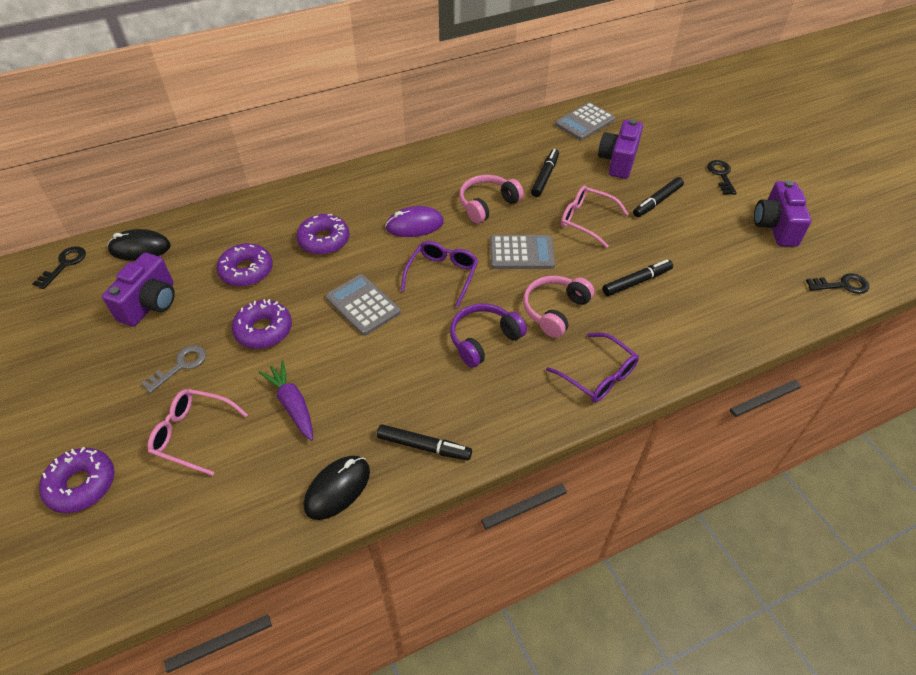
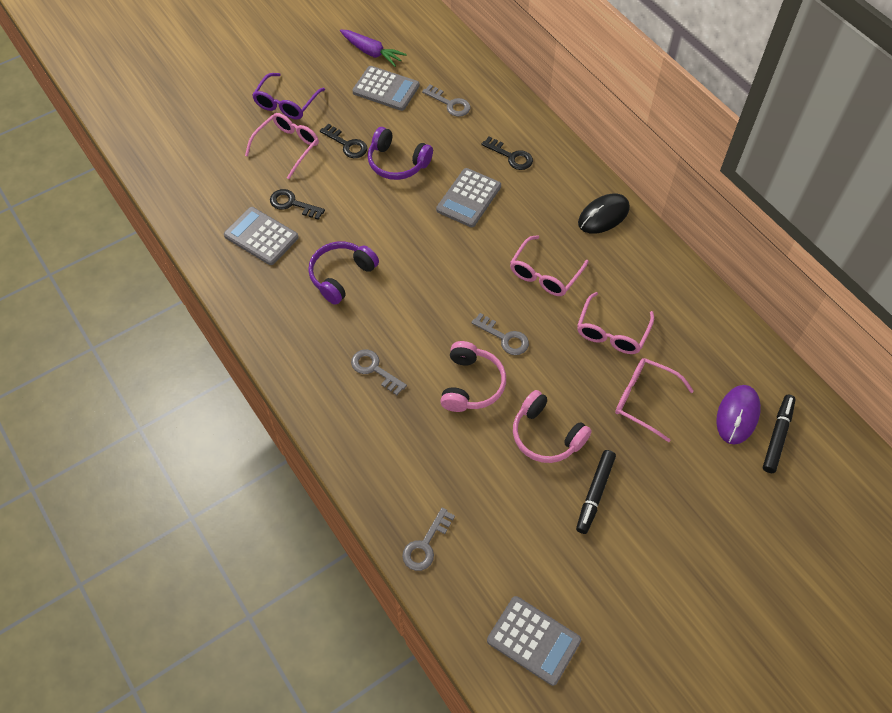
black marker: 4 -> 2
black mouse: 2 -> 1
grey calculator: 3 -> 4
grey key: 1 -> 4
pink glasses: 2 -> 4
purple camera: 3 -> 0
purple donut: 4 -> 0
purple glasses: 2 -> 1
purple headphones: 1 -> 2

